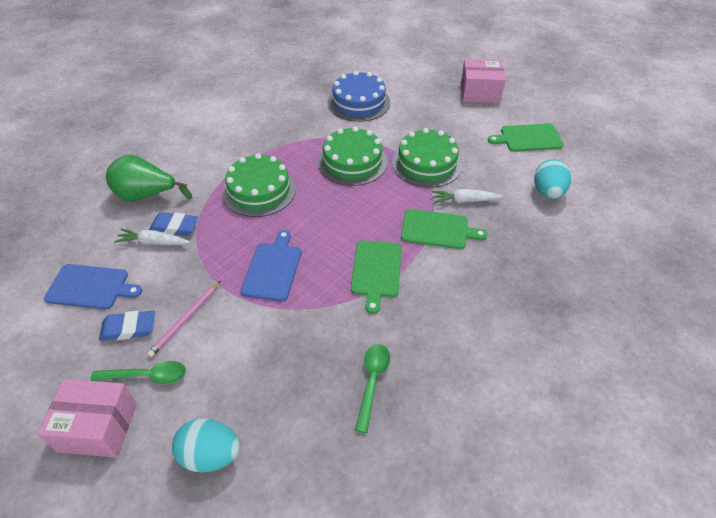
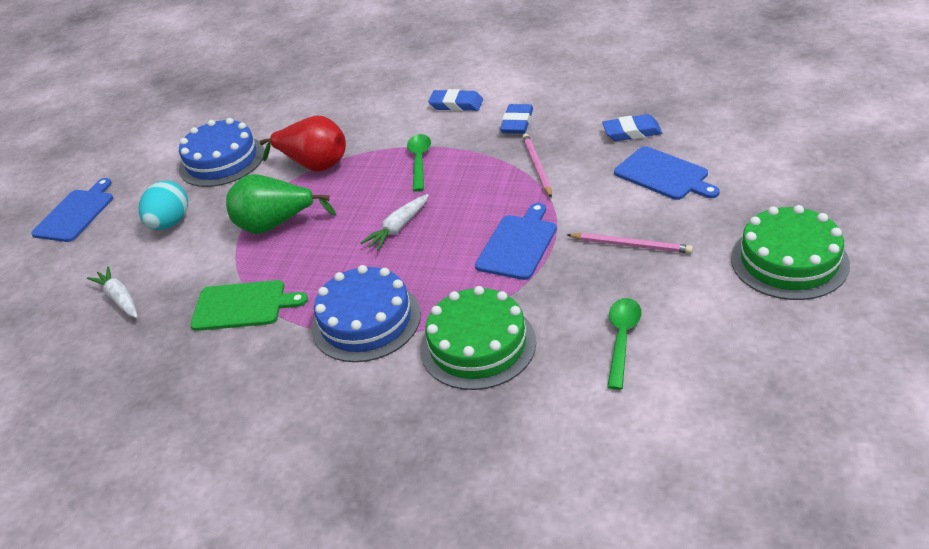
blue cake: 1 -> 2
blue cutting board: 2 -> 3
blue eraser: 2 -> 3
green cake: 3 -> 2
green cutting board: 3 -> 1
pink box: 2 -> 0
pink pencil: 1 -> 2
red pear: 0 -> 1
turquoise egg: 2 -> 1

